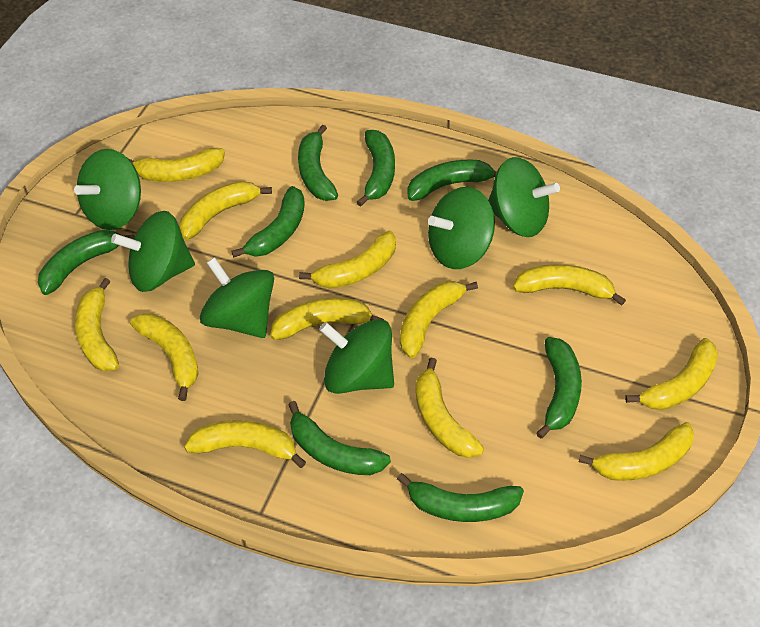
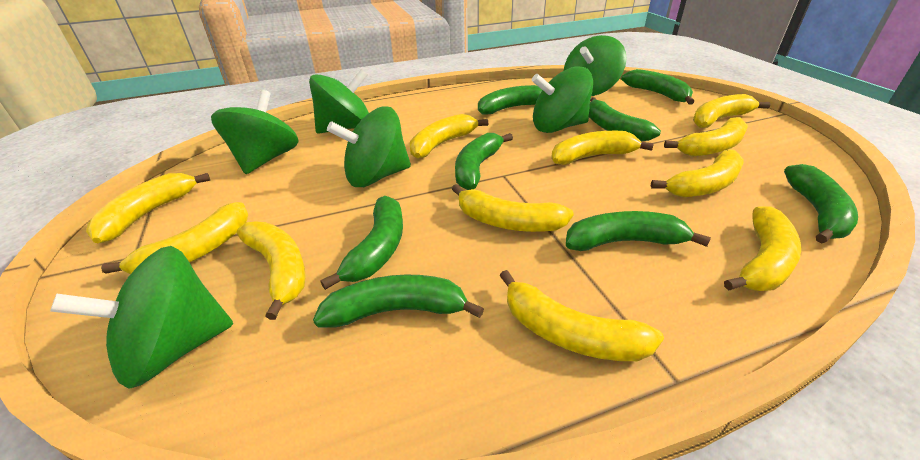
yellow banana: 12 -> 11

